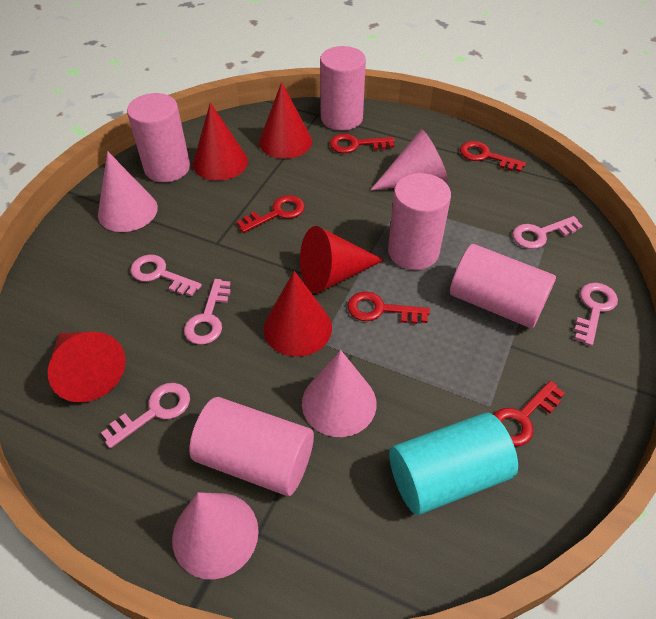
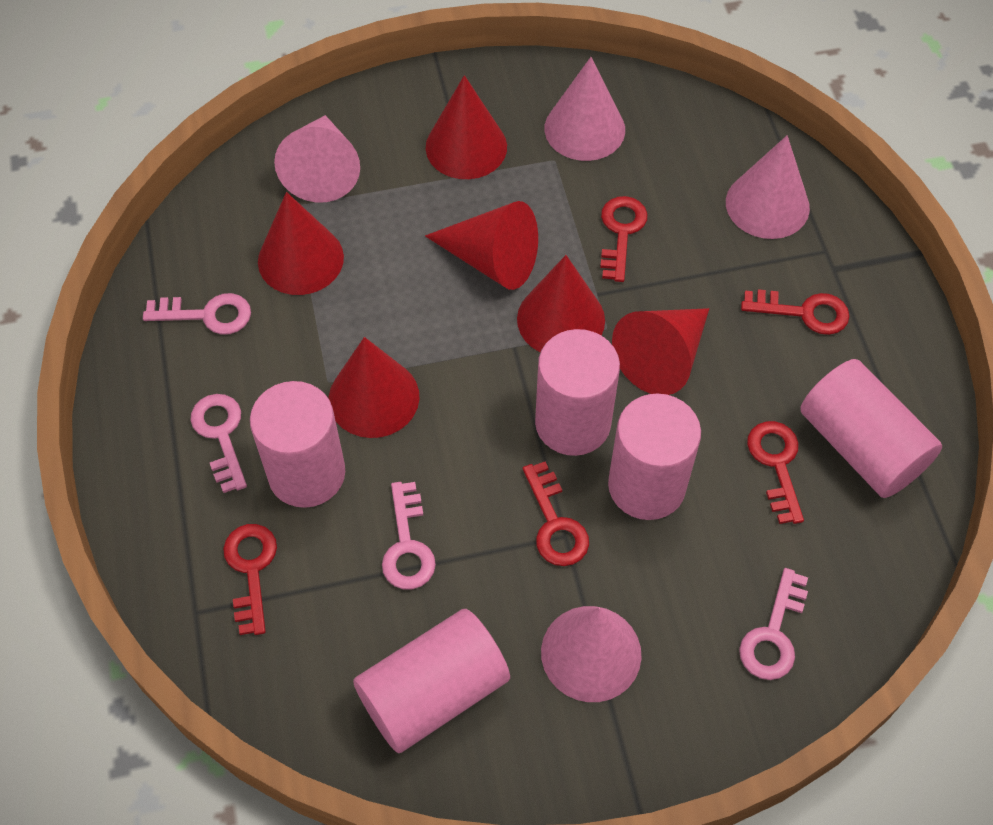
pink key: 5 -> 4
red cone: 5 -> 6
turquoise cylinder: 1 -> 0

